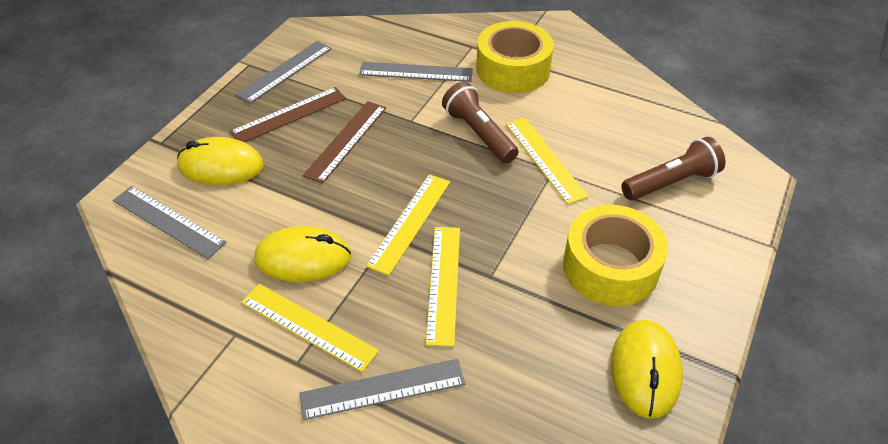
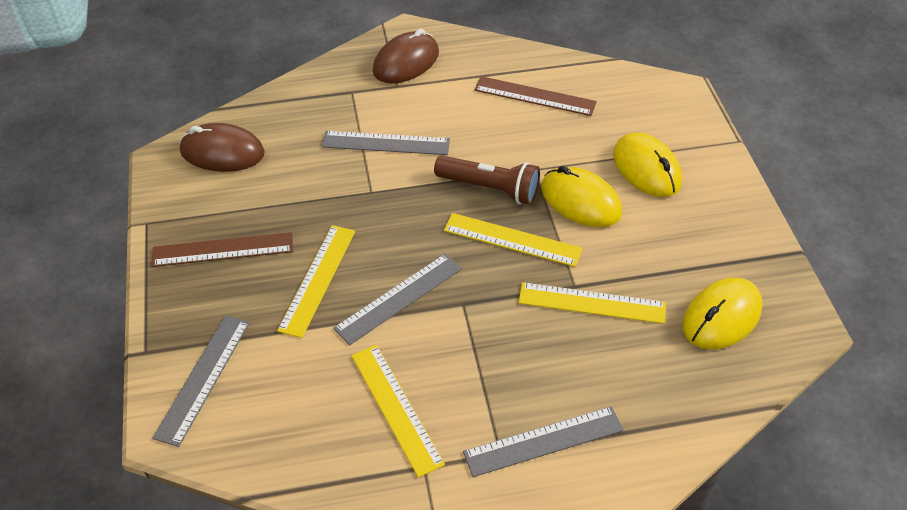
brown flashlight: 2 -> 1
brown mouse: 0 -> 2
yellow tape: 2 -> 0

